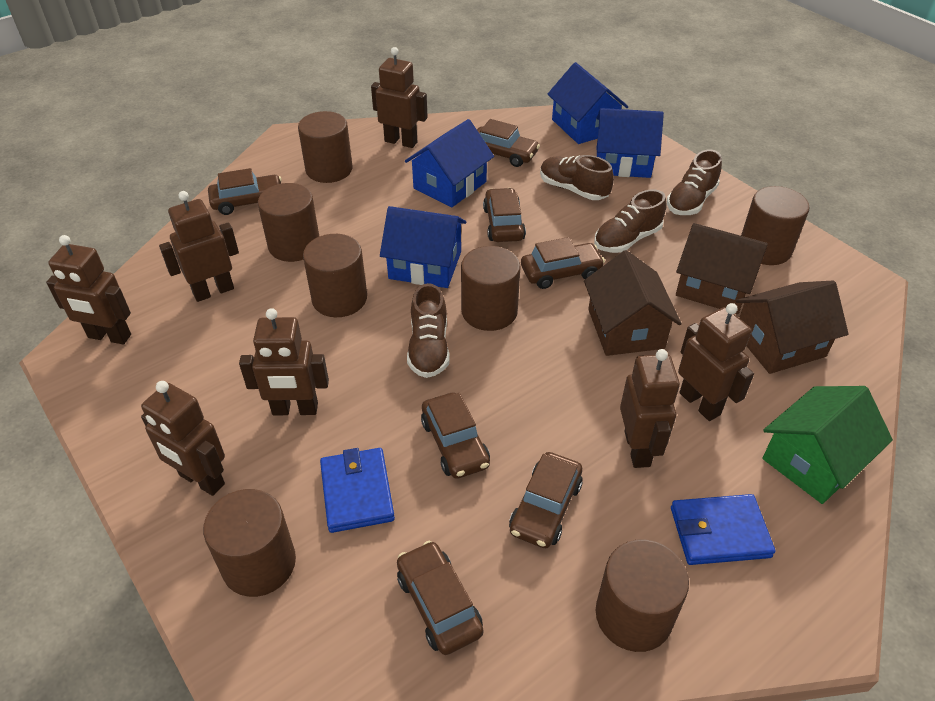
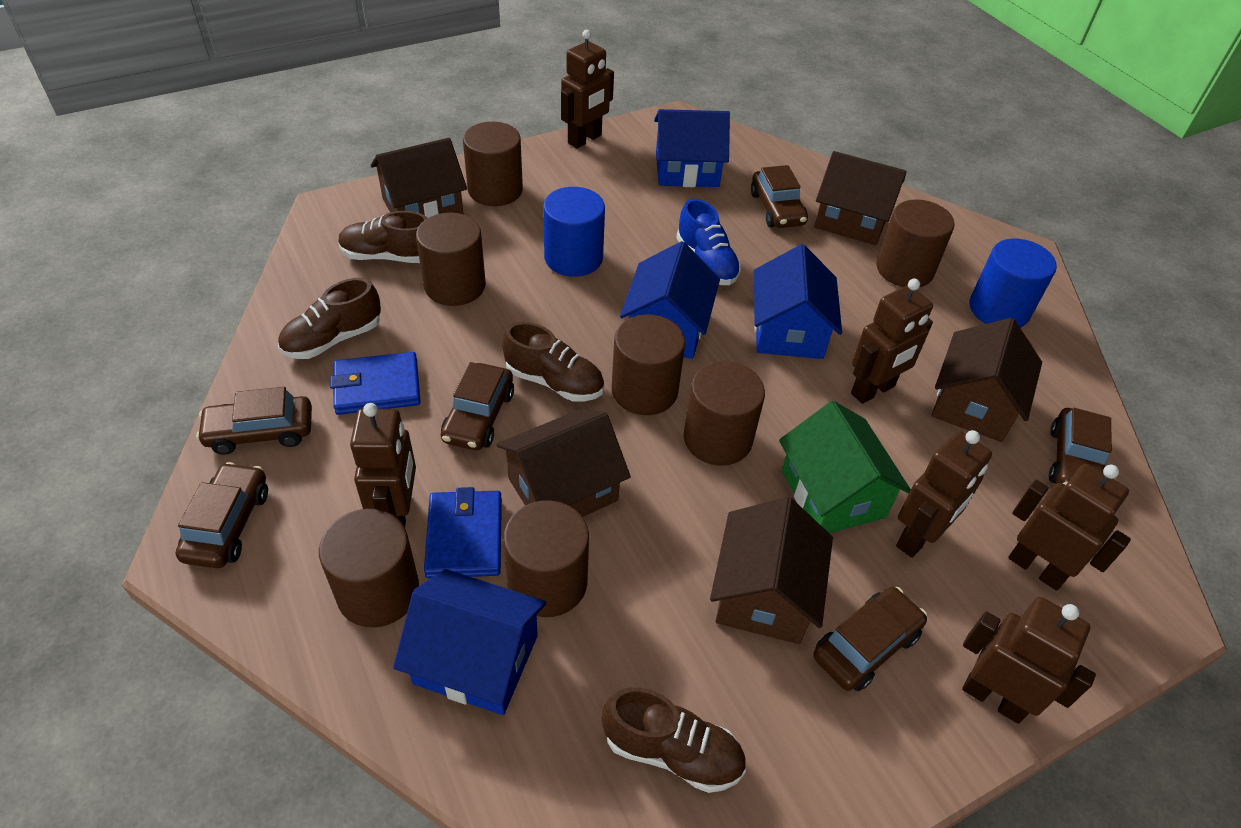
blue cylinder: 0 -> 2
blue shoe: 0 -> 1
brown car: 7 -> 6
brown house: 3 -> 5
brown robot: 7 -> 6

